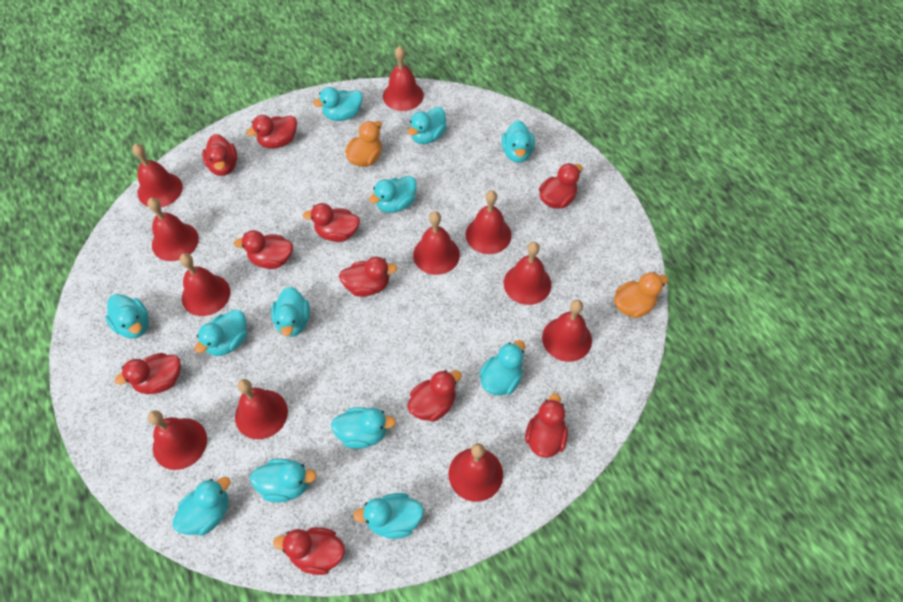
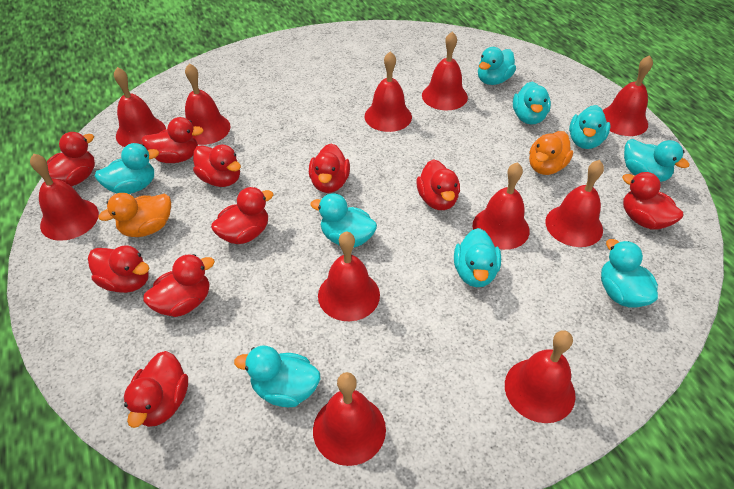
turquoise duck: 12 -> 9

